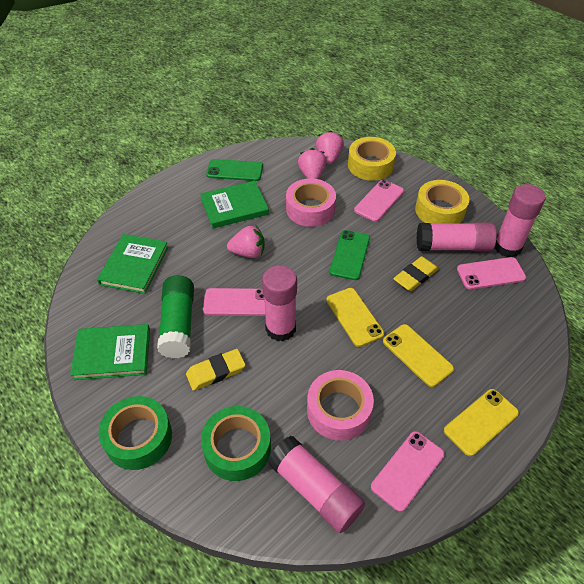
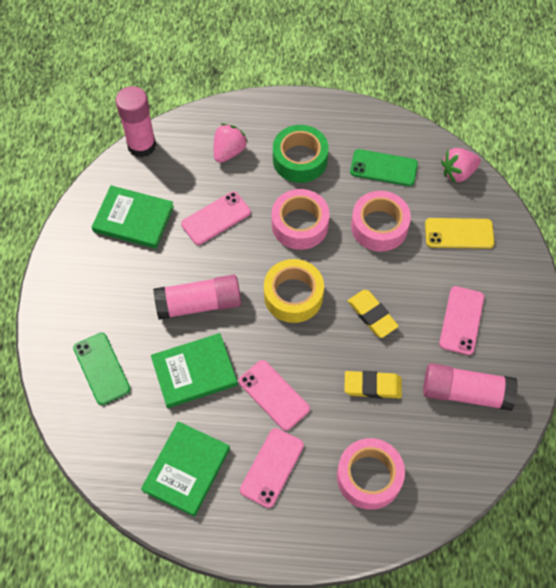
green glue stick: 1 -> 0
green tape: 2 -> 1
pink glue stick: 4 -> 3
pink strawberry: 3 -> 2
pink tape: 2 -> 3
yellow phone: 3 -> 1
yellow tape: 2 -> 1

